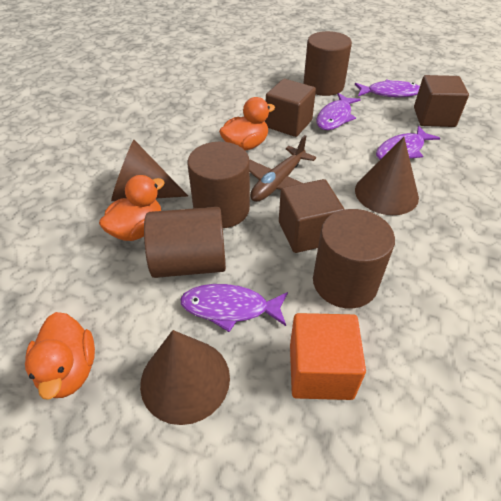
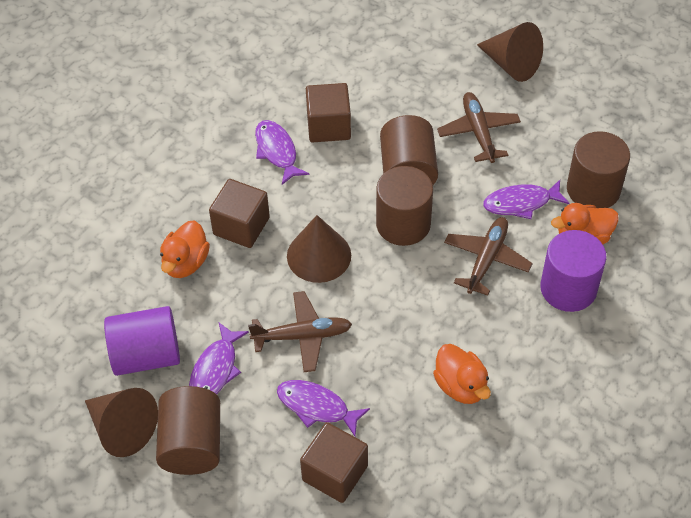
brown plane: 1 -> 3
orange cube: 1 -> 0
purple cylinder: 0 -> 2

